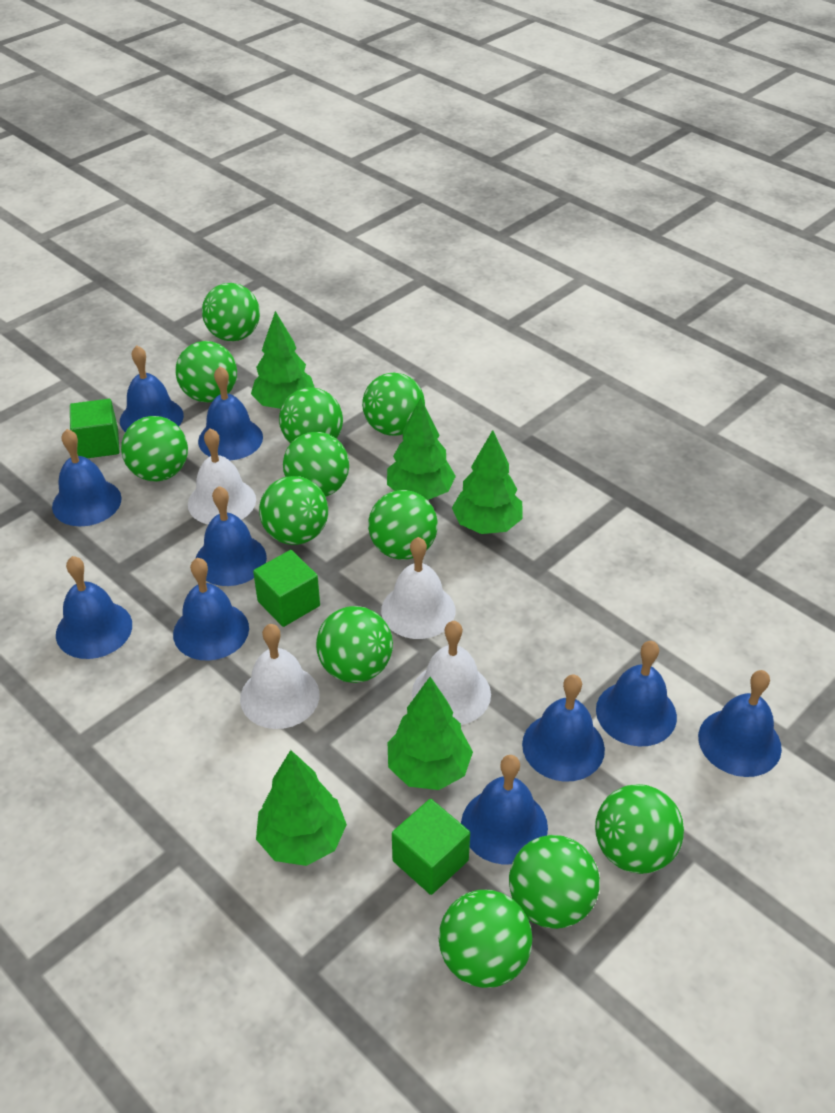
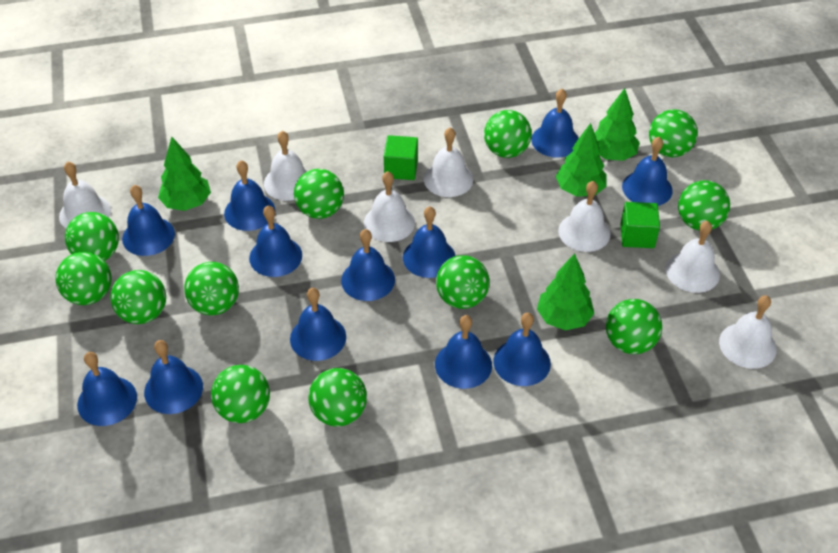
blue bell: 10 -> 12
green cube: 3 -> 2
green tree: 5 -> 4
white bell: 4 -> 7

